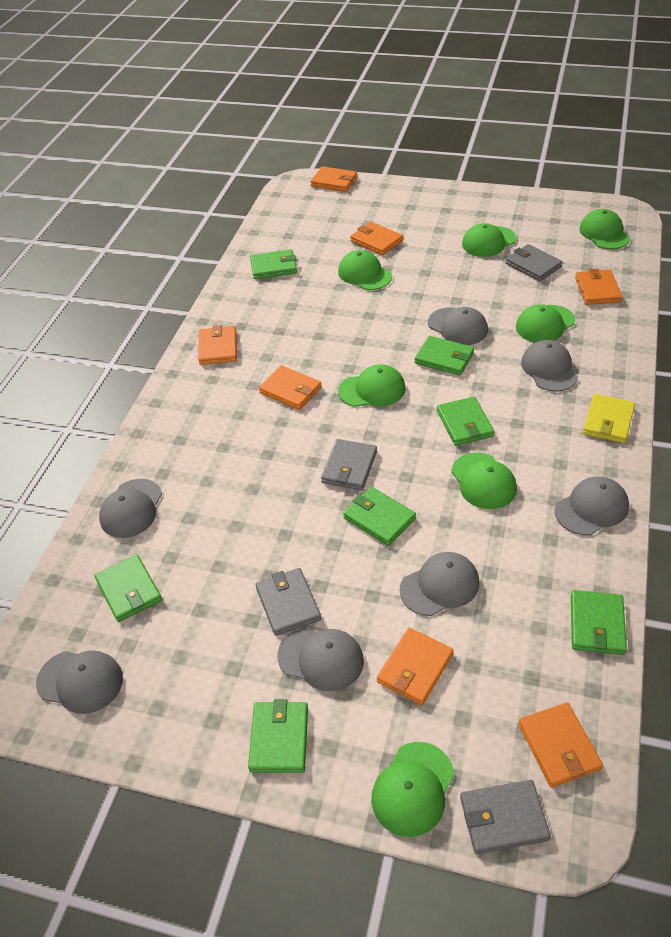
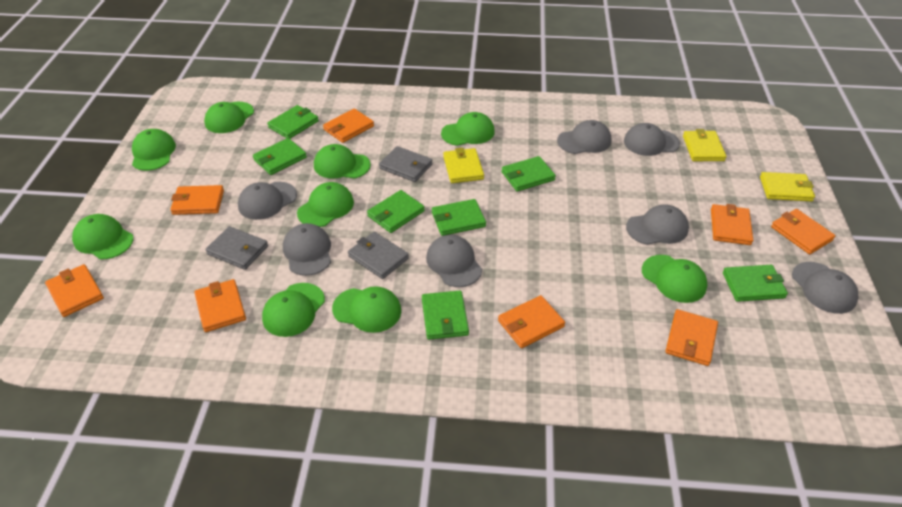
green cap: 7 -> 9
grey wallet: 4 -> 3
orange wallet: 7 -> 8
yellow wallet: 1 -> 3

